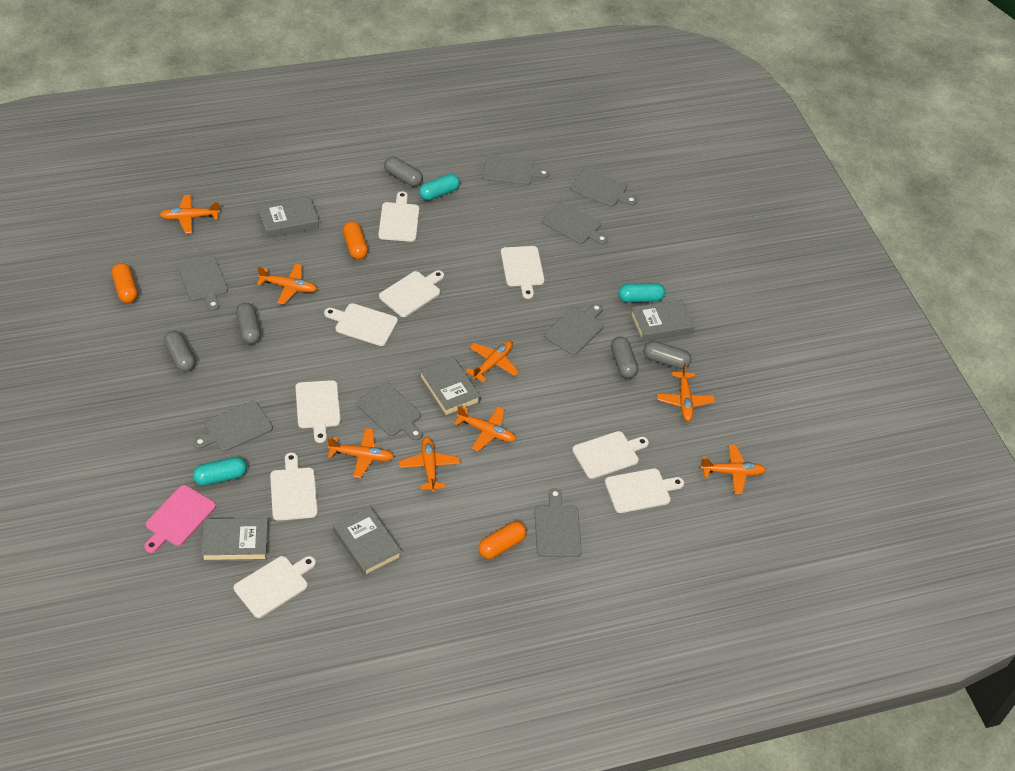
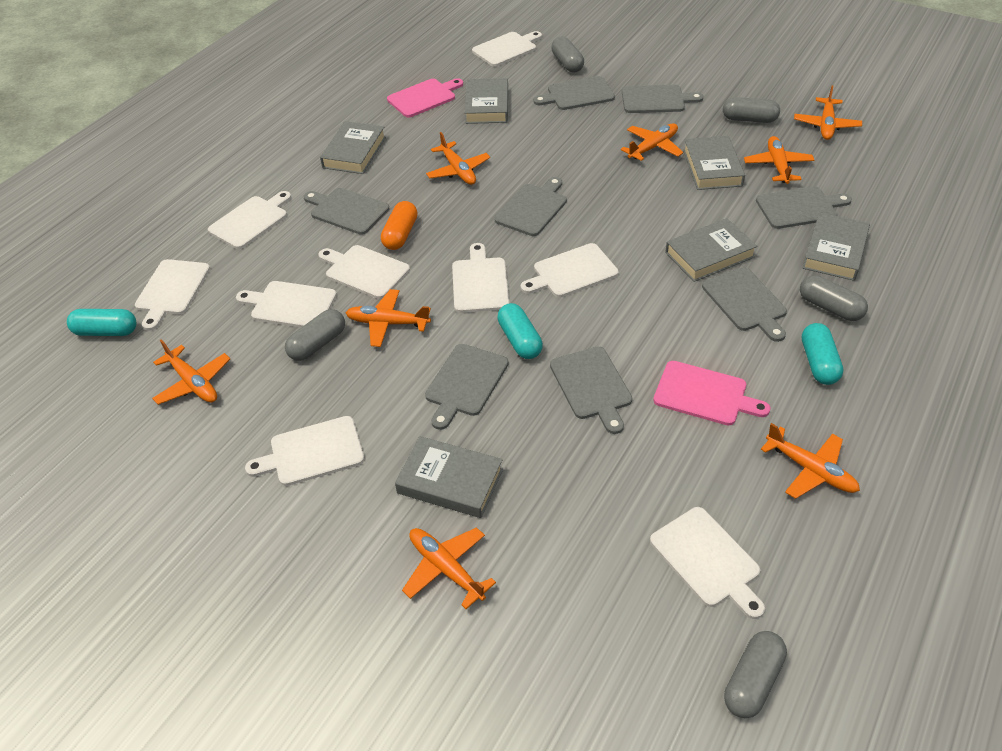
grey book: 5 -> 6
orange capsule: 3 -> 1
pink cutting board: 1 -> 2

